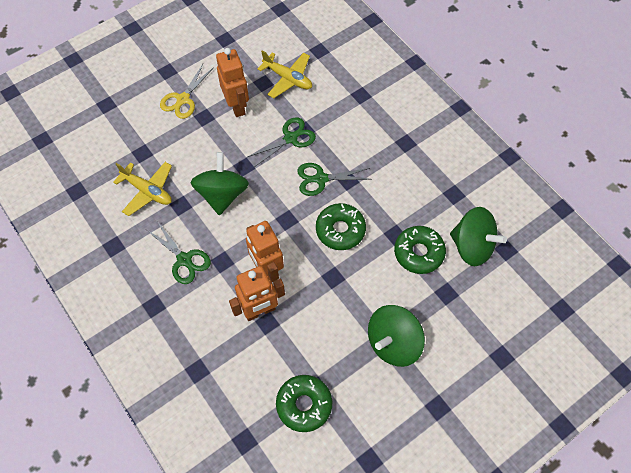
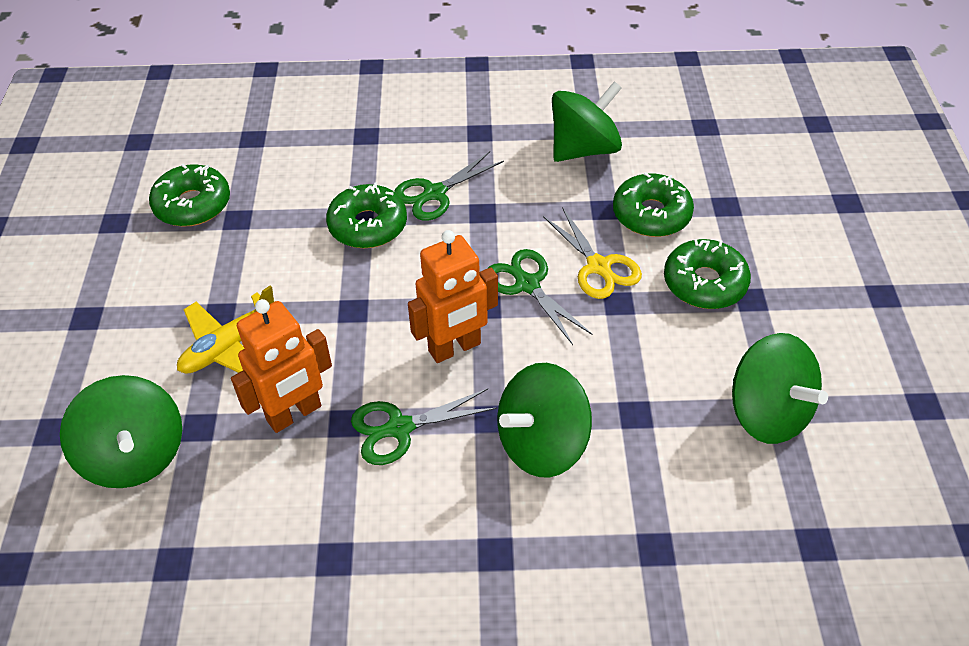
green donut: 3 -> 4
green spinning top: 3 -> 4
orange robot: 3 -> 2
yellow plane: 2 -> 1

